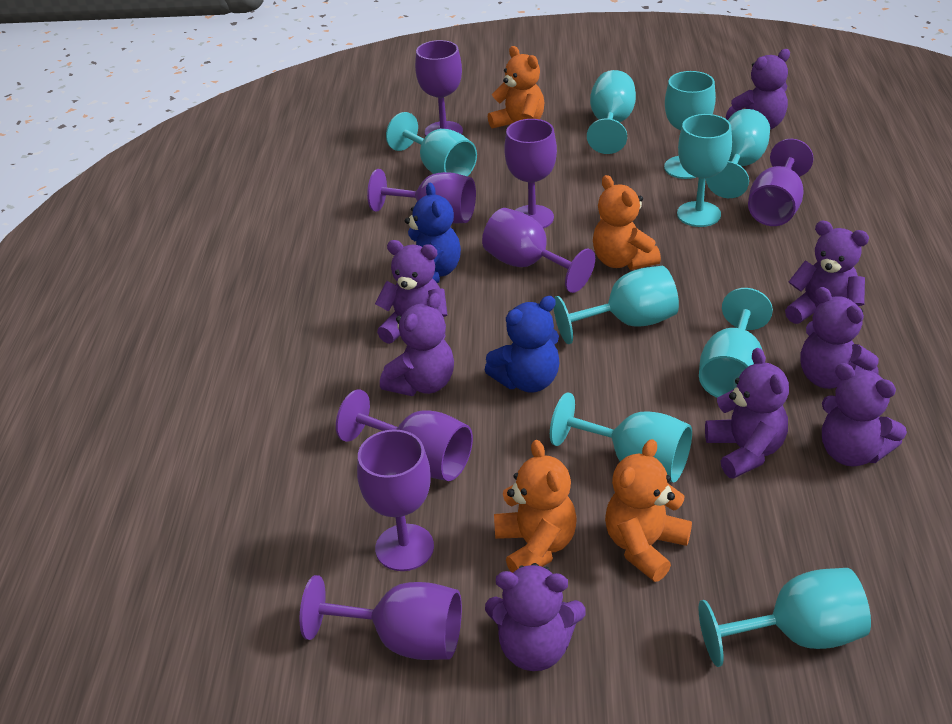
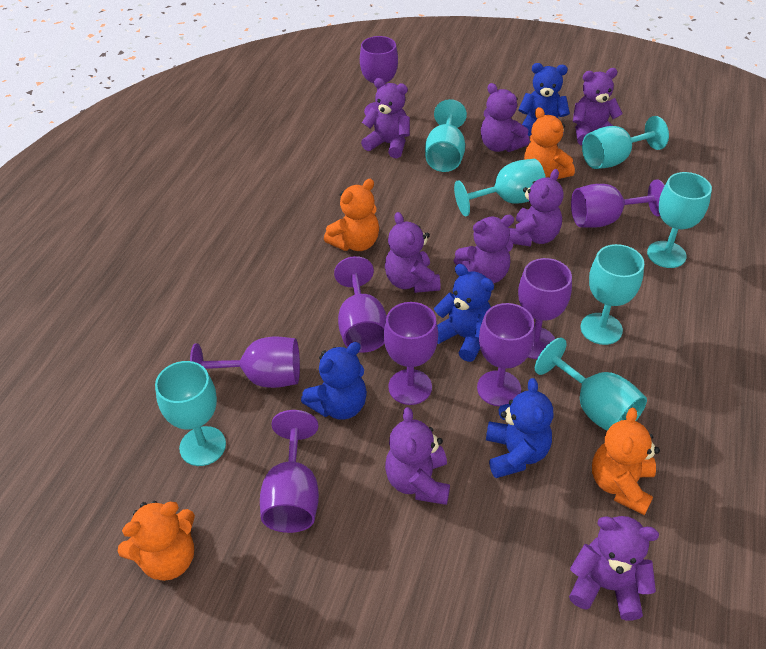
blue teddy bear: 2 -> 4
turquoise goblet: 9 -> 7

